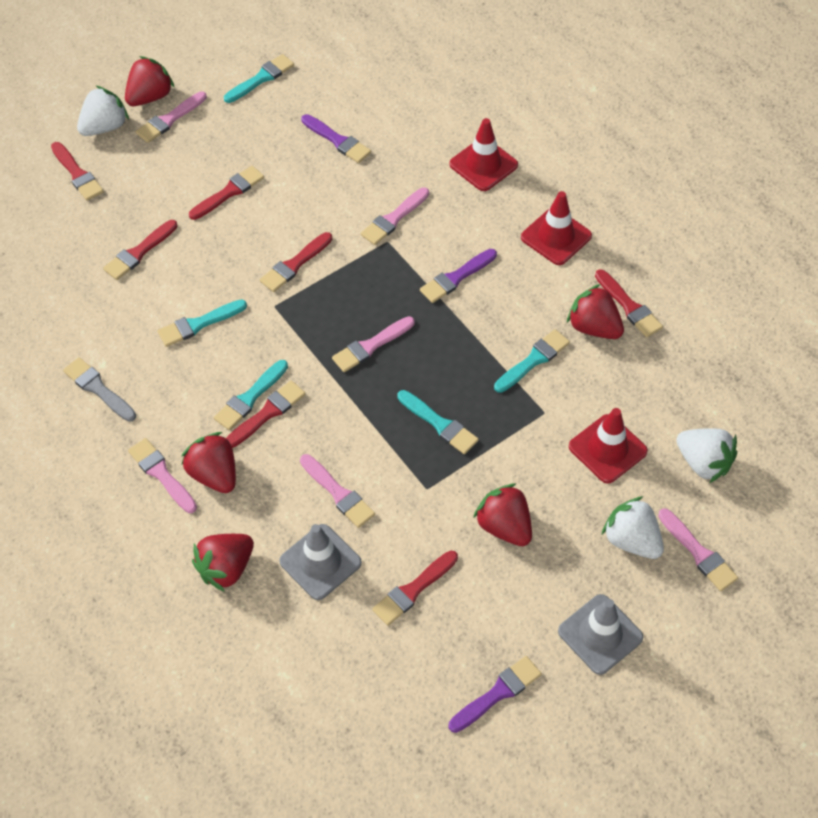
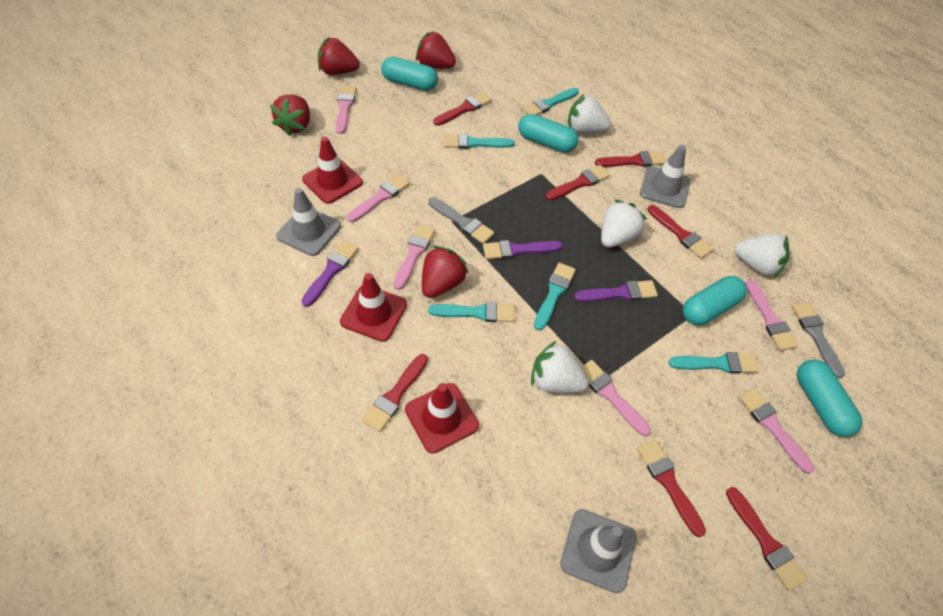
grey brush: 1 -> 2
grey traffic cone: 2 -> 3
red strawberry: 5 -> 4
turquoise capsule: 0 -> 4
white strawberry: 3 -> 4

